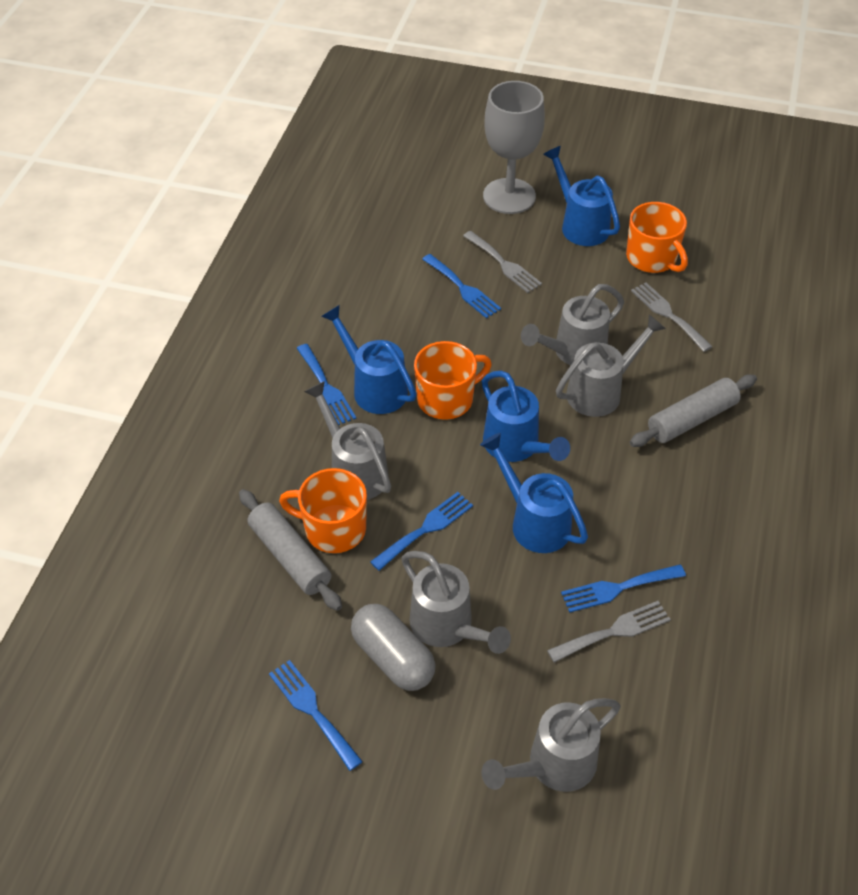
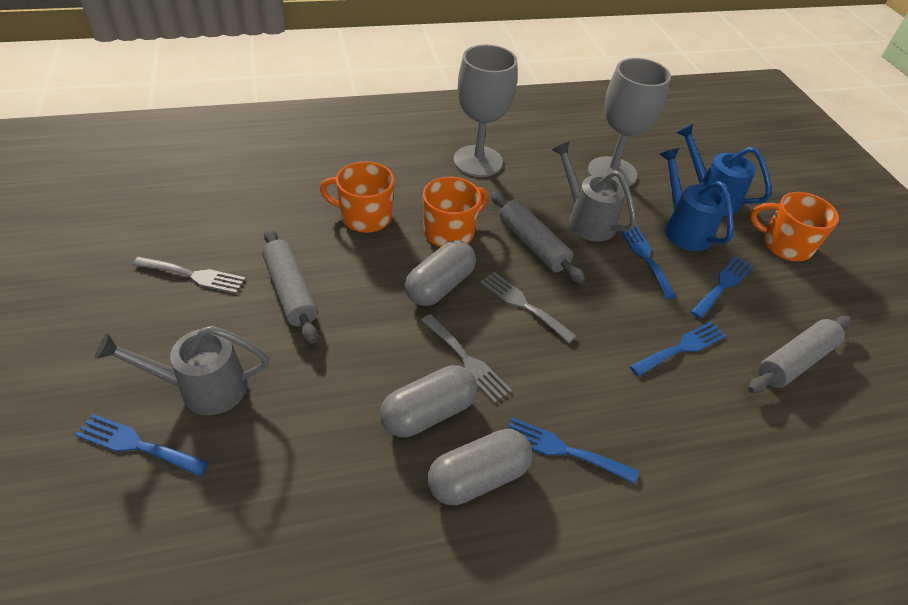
blue watering can: 4 -> 2
grey capsule: 1 -> 3
grey goblet: 1 -> 2
grey rolling pin: 2 -> 3
grey watering can: 5 -> 2

